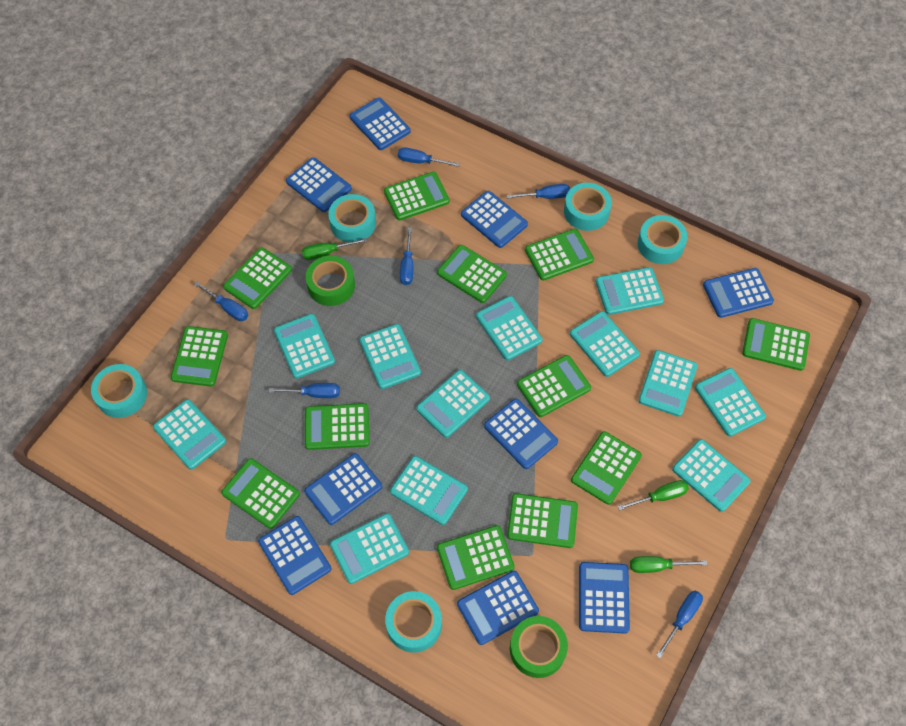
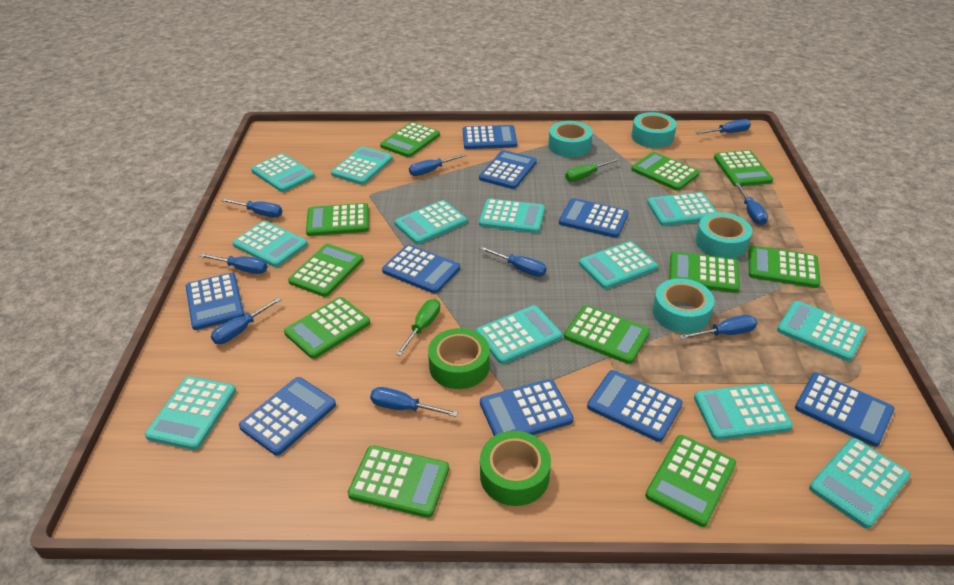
blue screwdriver: 6 -> 9
green calculator: 12 -> 11
green screwdriver: 3 -> 2
turquoise tape: 5 -> 4

